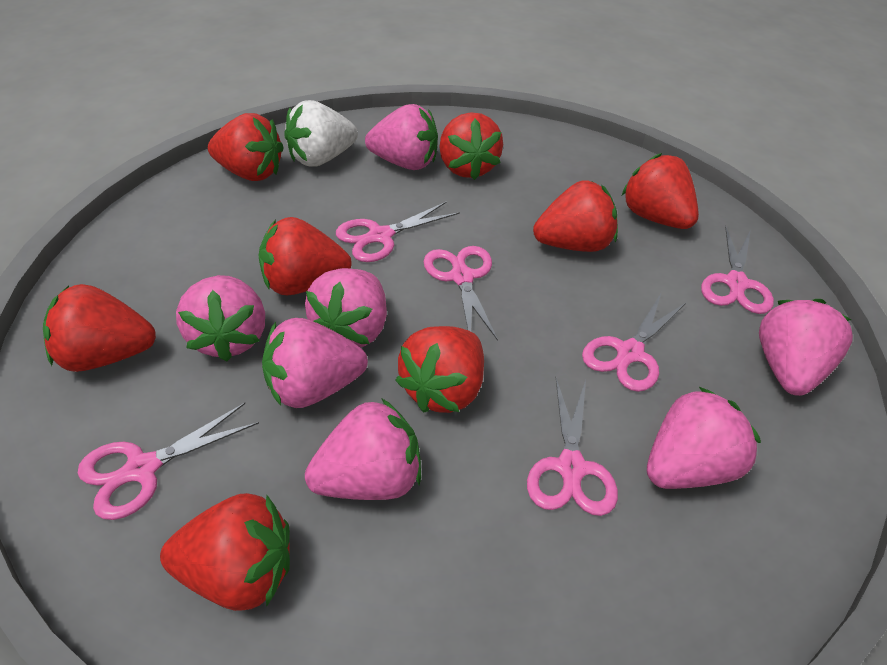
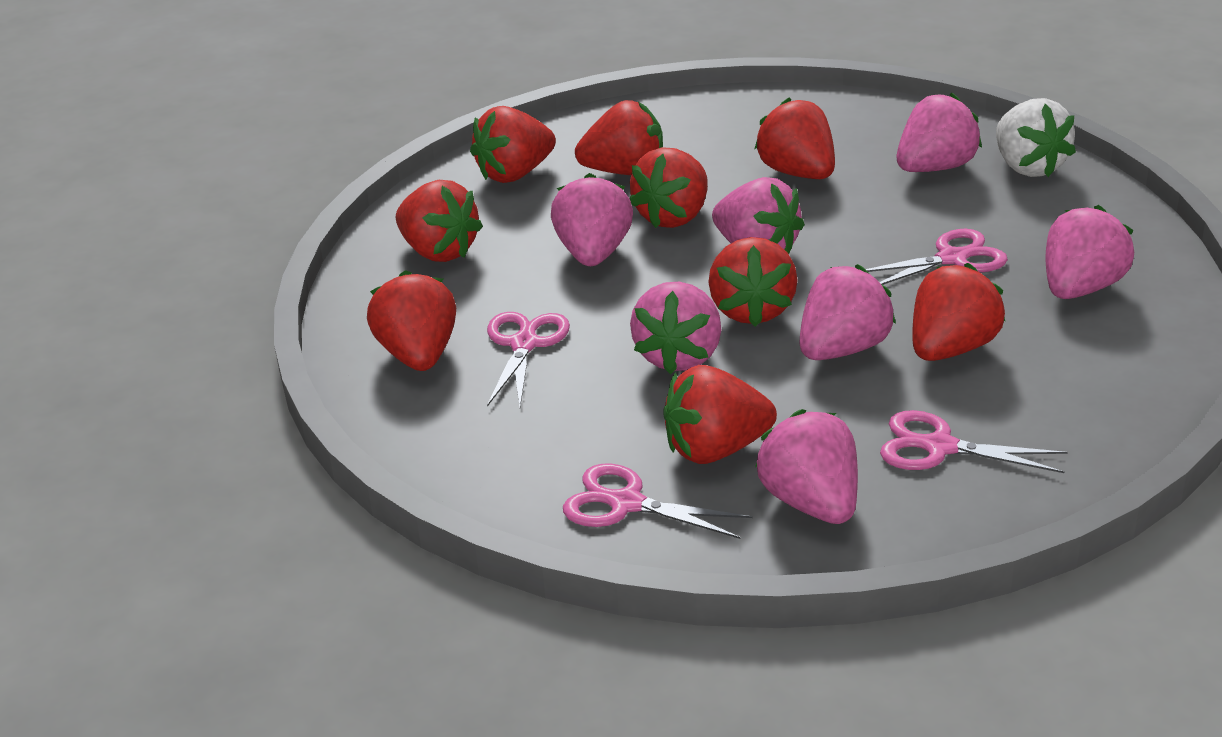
pink scissors: 6 -> 4
red strawberry: 8 -> 9

